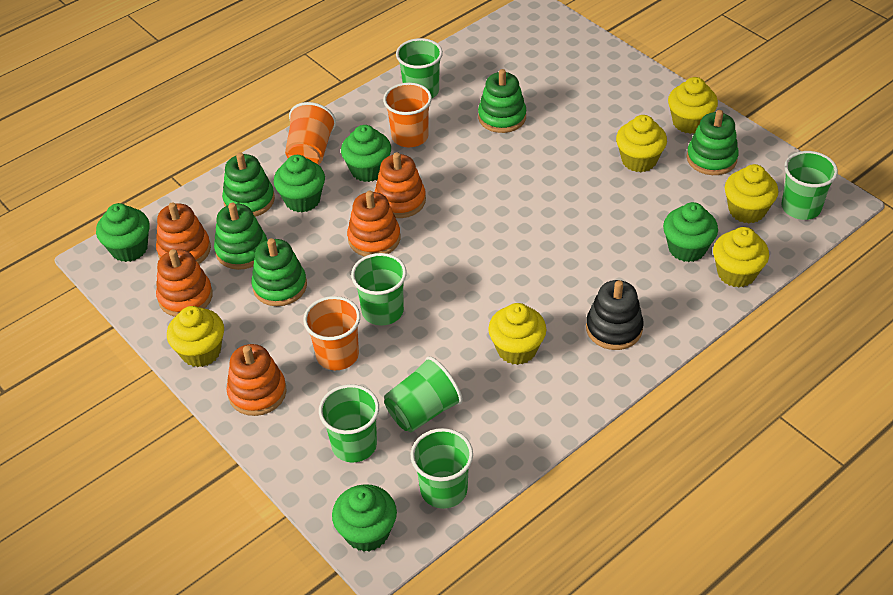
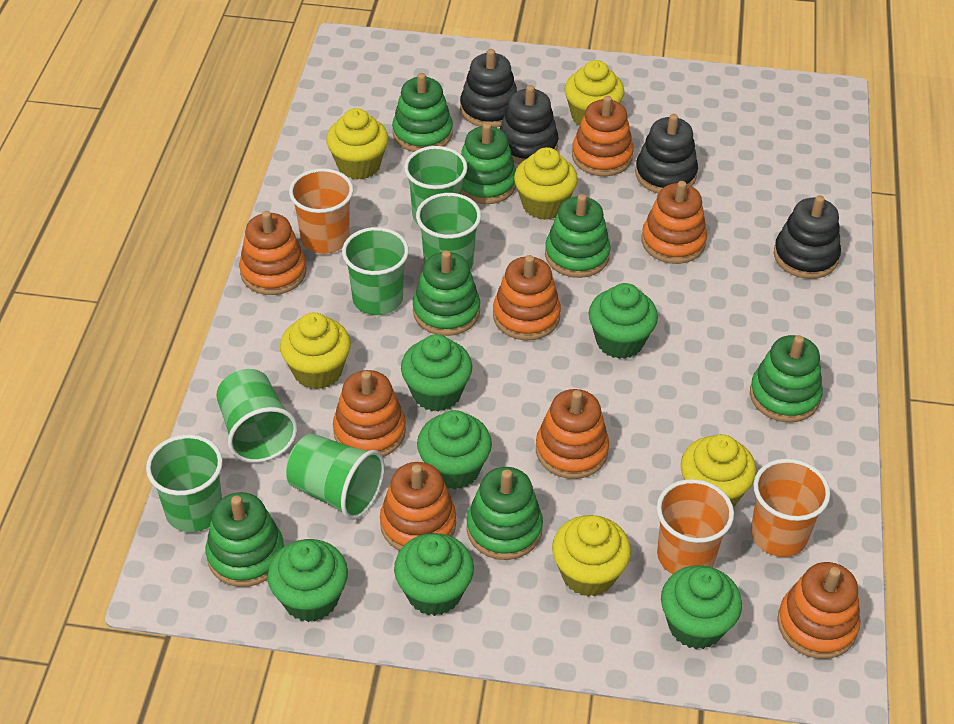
black stacking toy: 1 -> 4
green cupcake: 5 -> 6
green stacking toy: 5 -> 7
orange stacking toy: 5 -> 8

